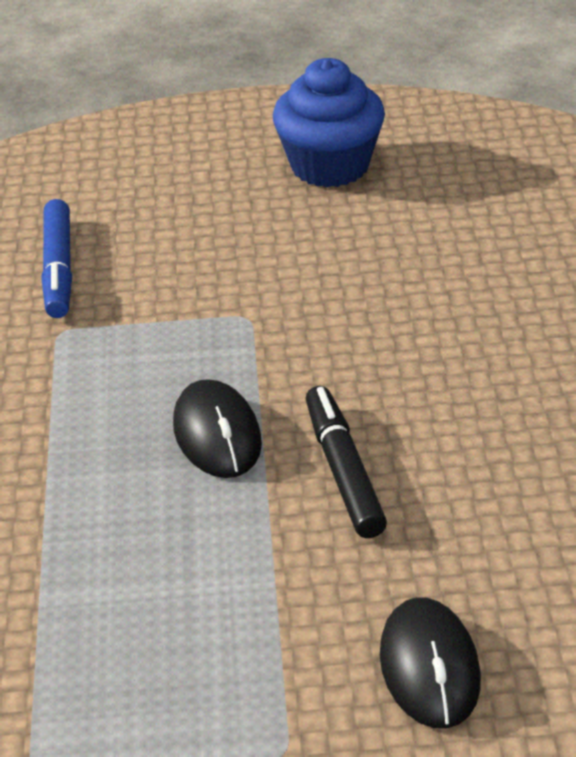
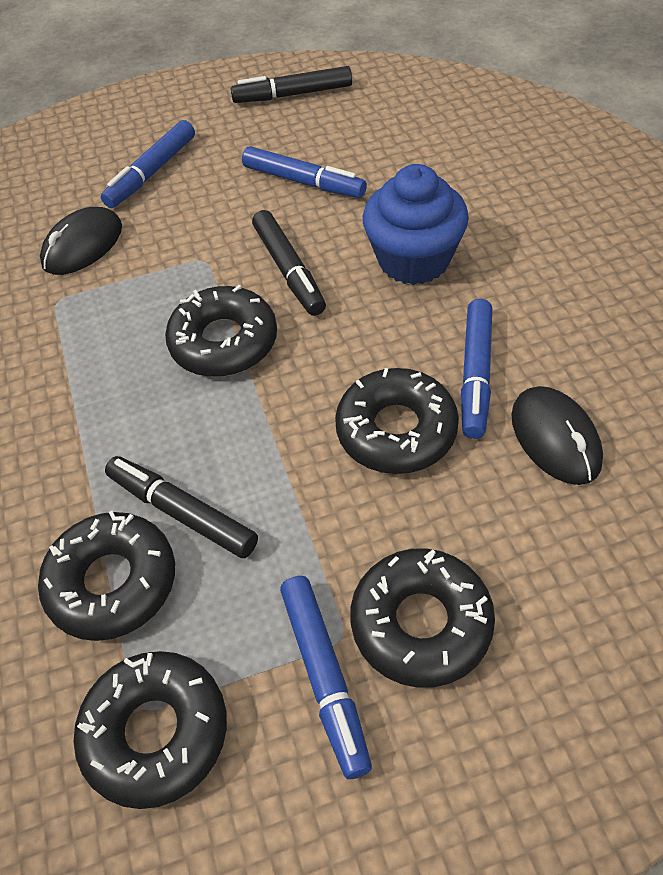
black donut: 0 -> 5
black marker: 1 -> 3
blue marker: 1 -> 4

